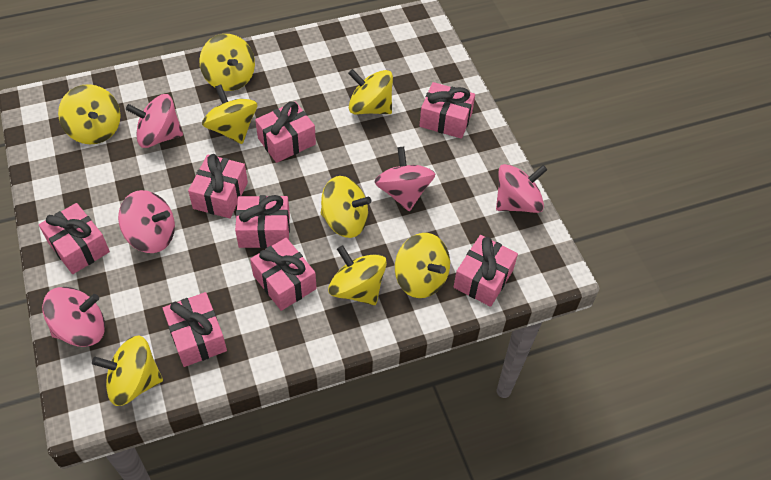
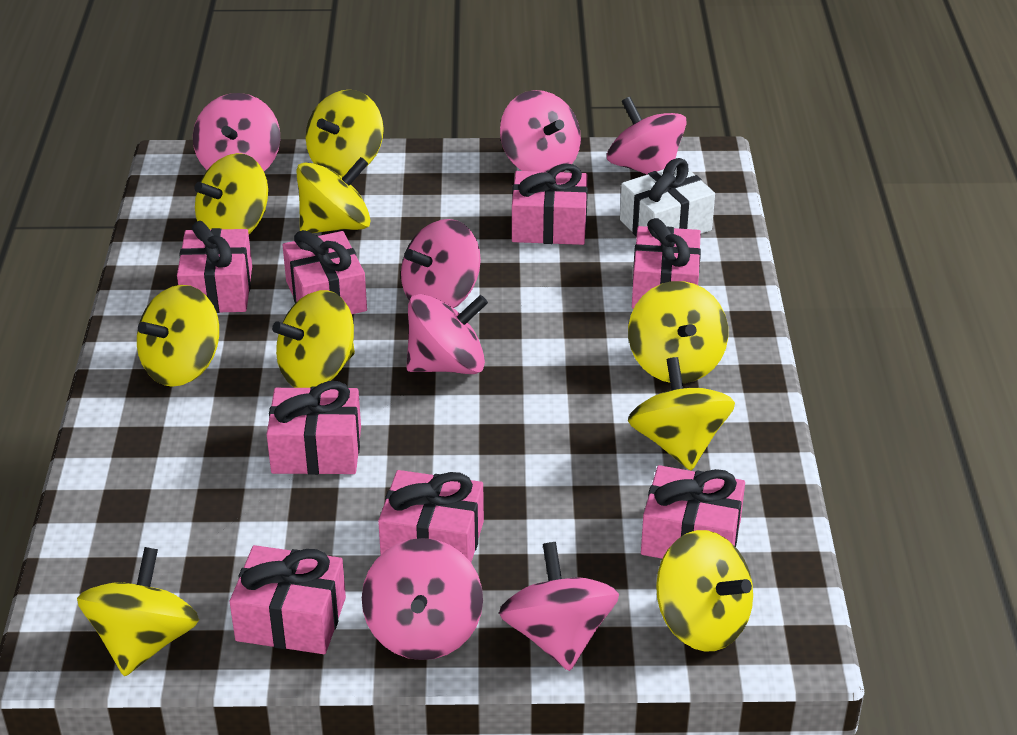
pink spinning top: 5 -> 7
white gift: 0 -> 1
yellow spinning top: 8 -> 9

